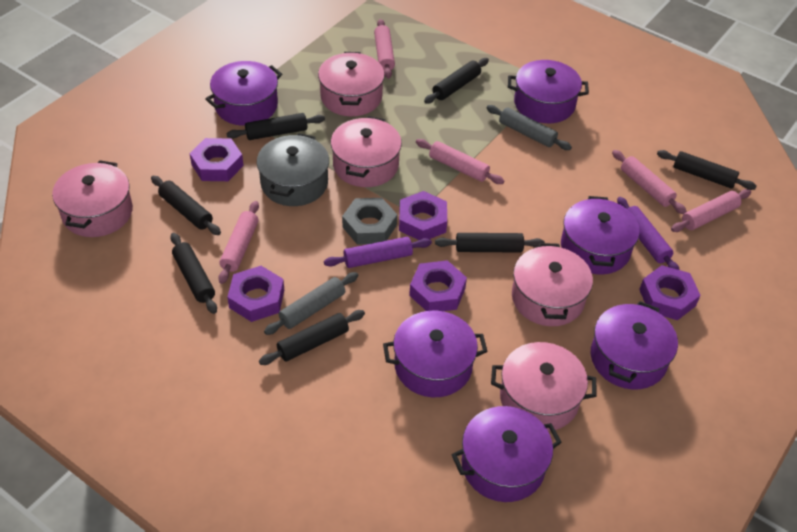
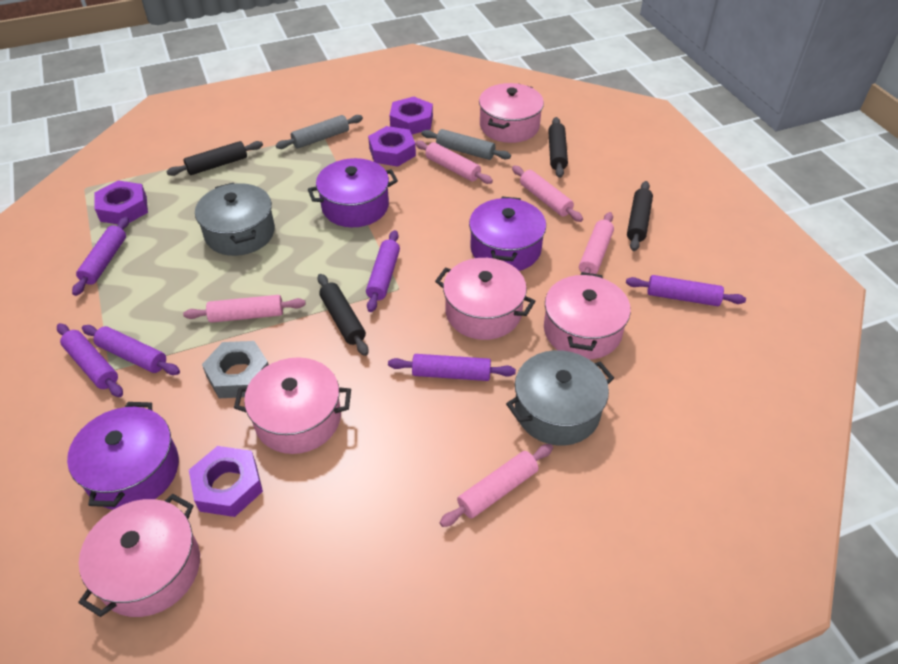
black rolling pin: 7 -> 4
grey pot: 1 -> 2
purple nut: 5 -> 4
purple pot: 6 -> 3
purple rolling pin: 2 -> 6

